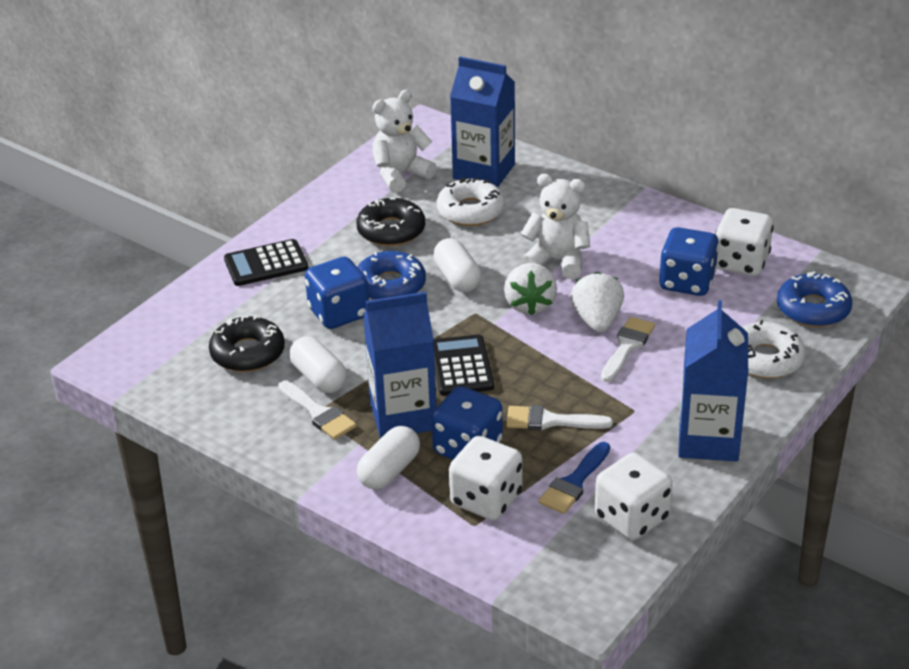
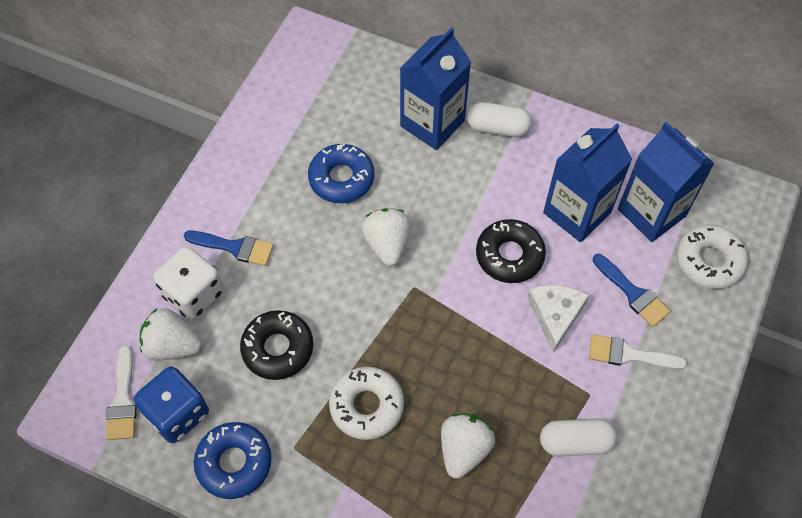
black calculator: 2 -> 0
blue brush: 1 -> 2
blue dice: 3 -> 1
white brush: 3 -> 2
white capsule: 3 -> 2
white cheese: 0 -> 1
white dice: 3 -> 1
white strawberry: 2 -> 3
white teddy bear: 2 -> 0

